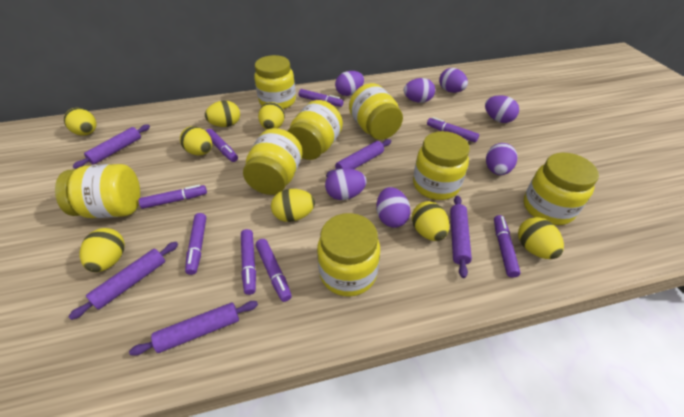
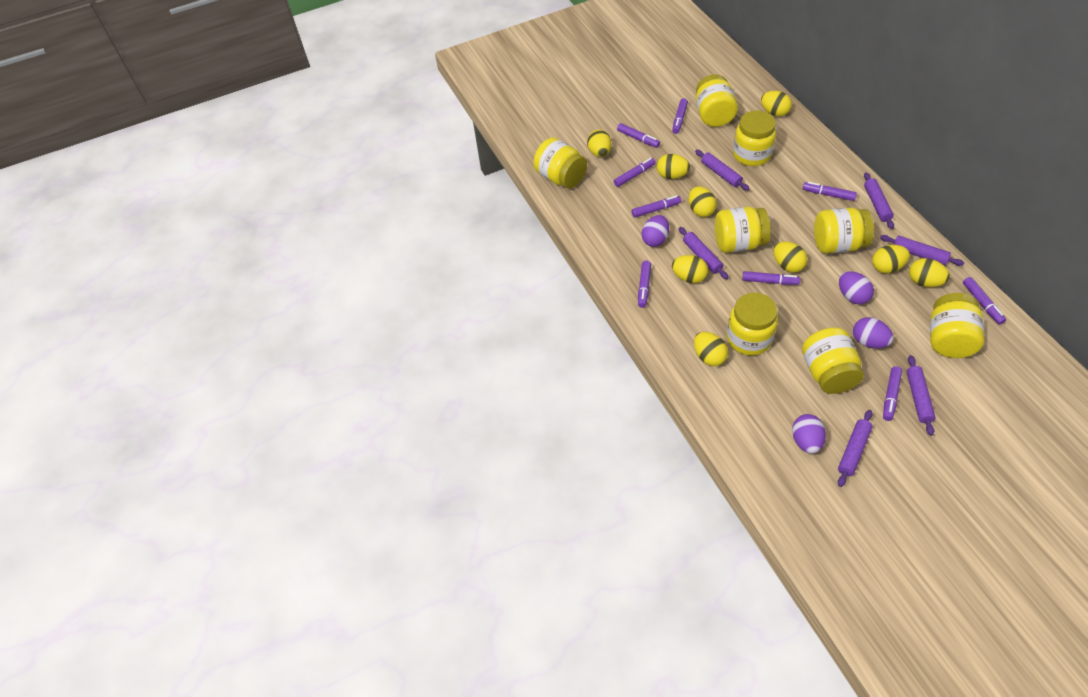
purple egg: 7 -> 4
purple marker: 8 -> 9
purple rolling pin: 5 -> 6
yellow egg: 8 -> 9

